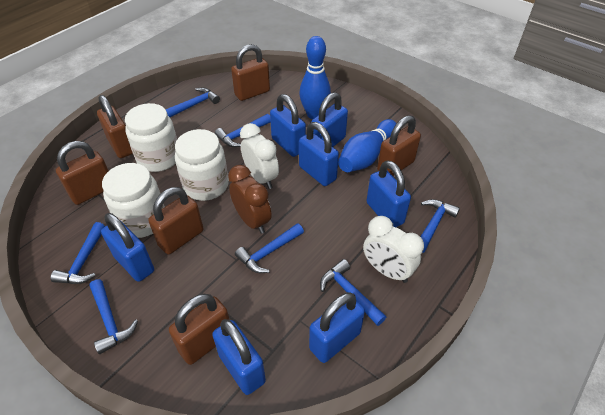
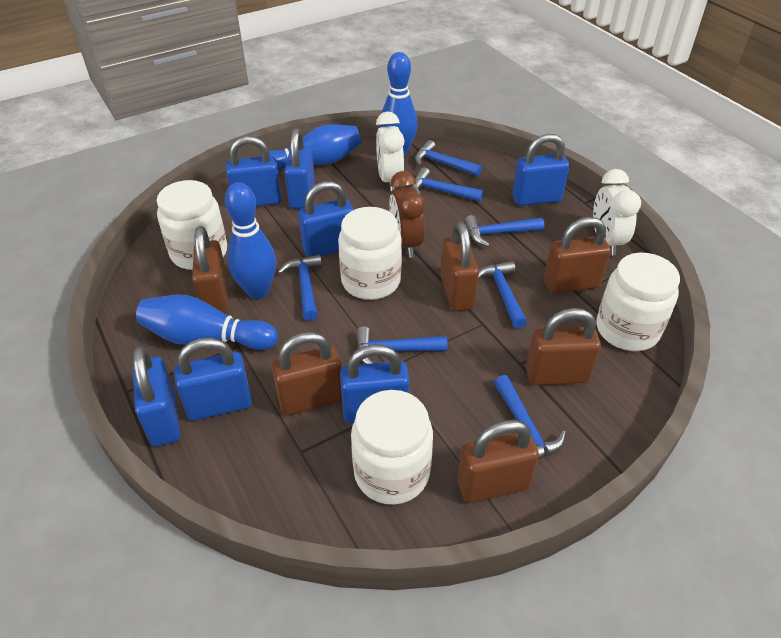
blue bowling pin: 2 -> 4
white jar: 3 -> 4

